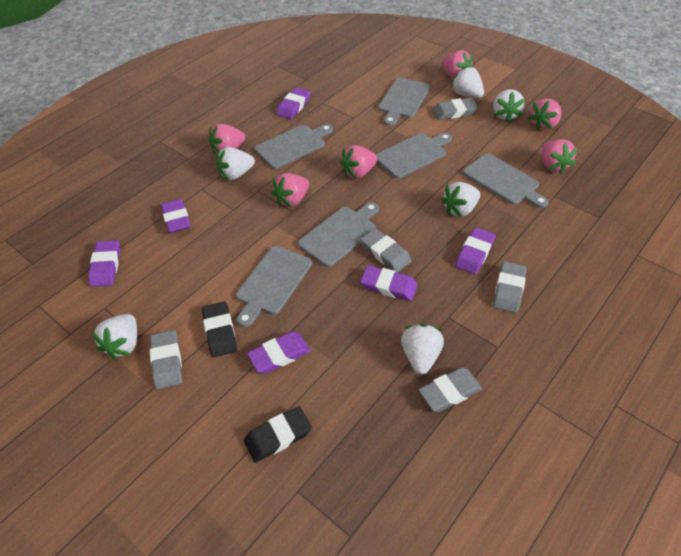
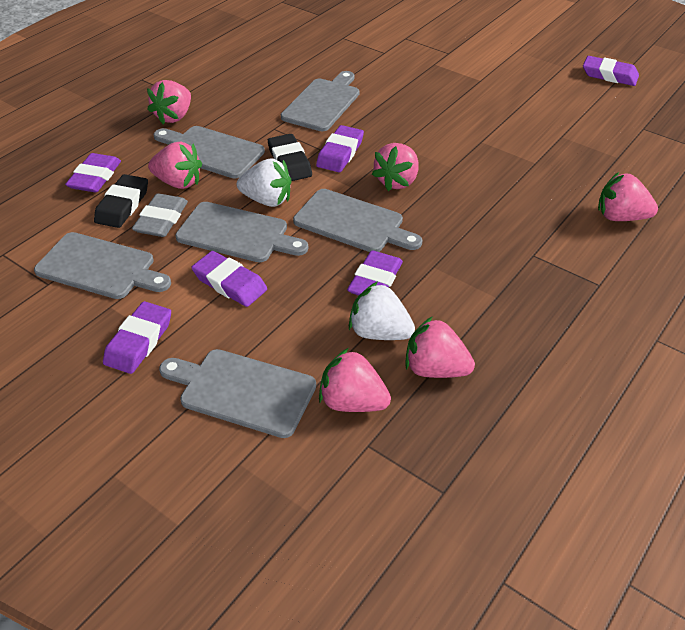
grey eraser: 5 -> 1
white strawberry: 6 -> 2

